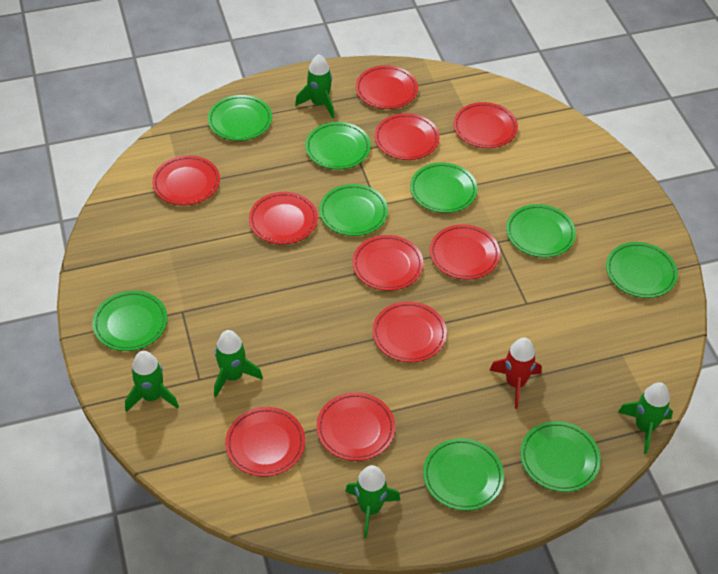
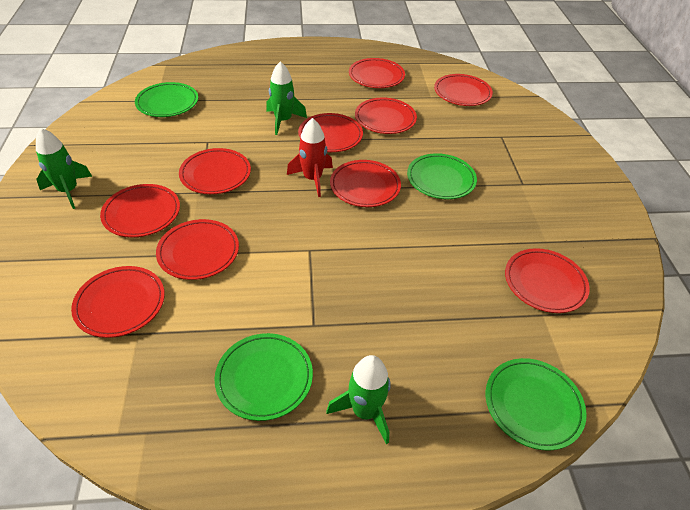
green plate: 9 -> 4
green rocket: 5 -> 3

